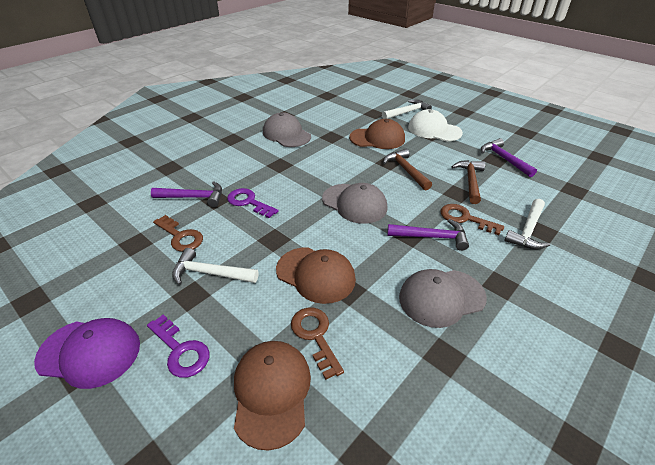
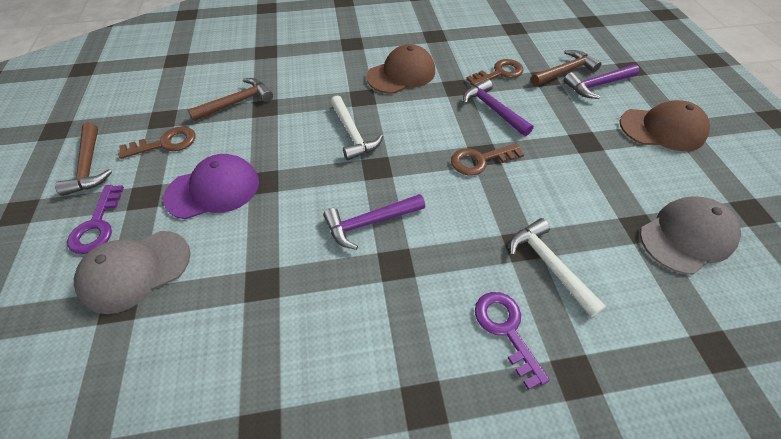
brown cap: 3 -> 2
brown hammer: 2 -> 3
grey cap: 3 -> 2
white cap: 1 -> 0
white hammer: 3 -> 2

